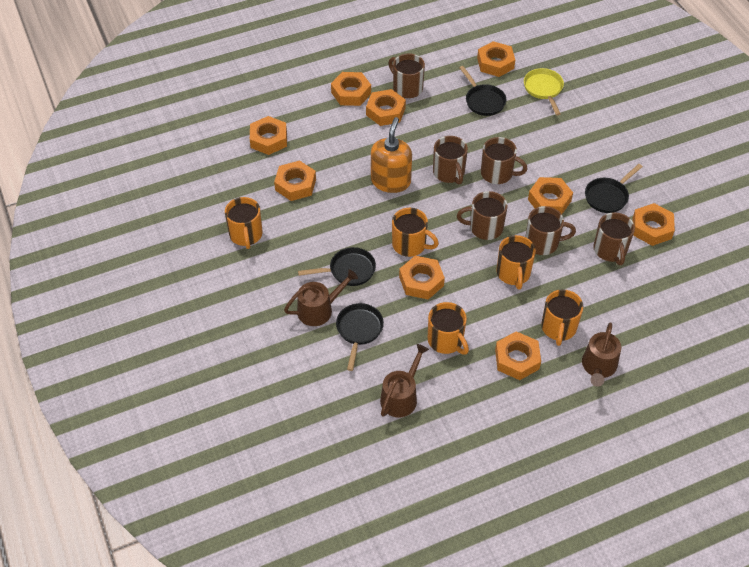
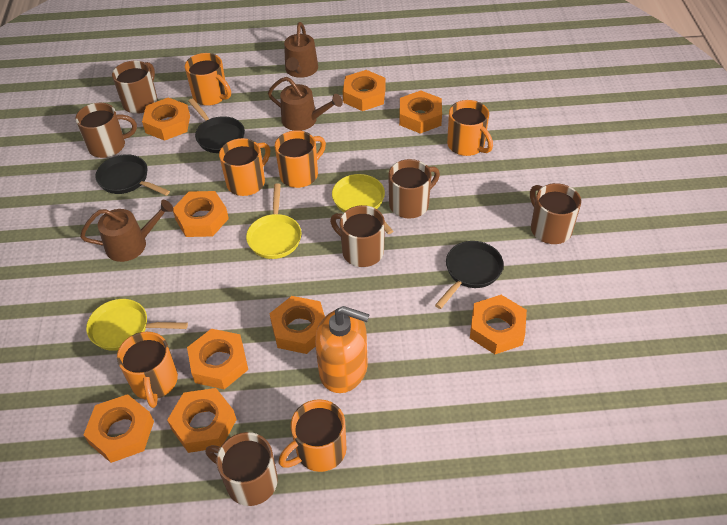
black pan: 4 -> 3
orange mug: 5 -> 6
yellow pan: 1 -> 3

